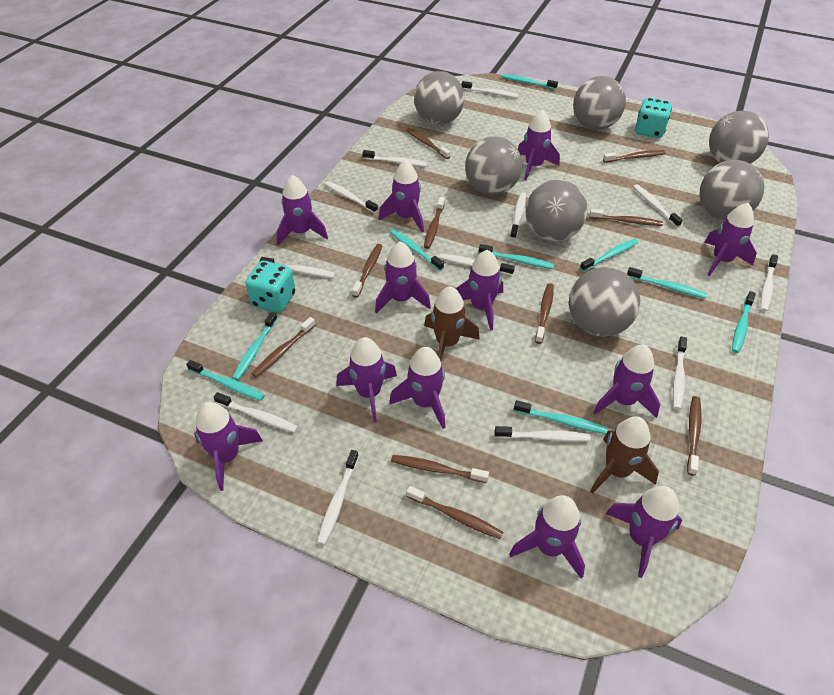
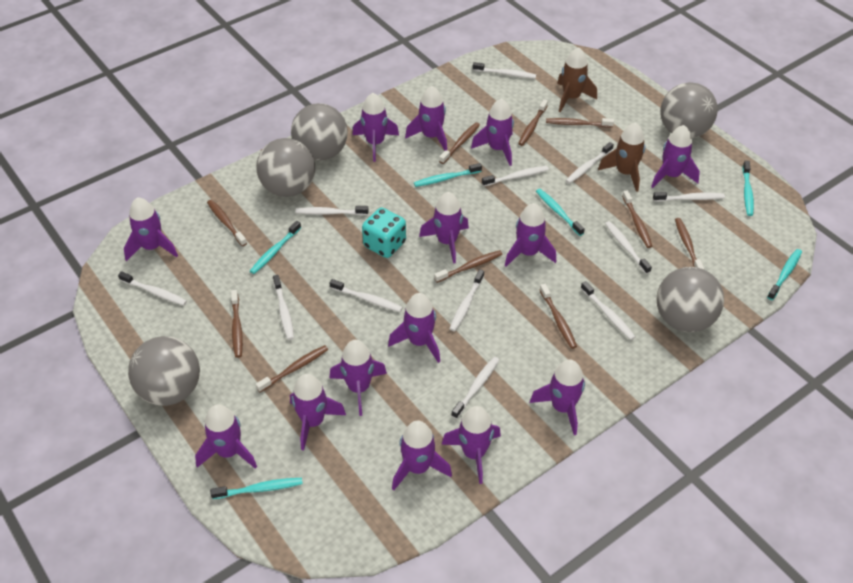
grey ball: 7 -> 5
purple rocket: 12 -> 14
turquoise dice: 2 -> 1
turquoise toothbrush: 9 -> 6

